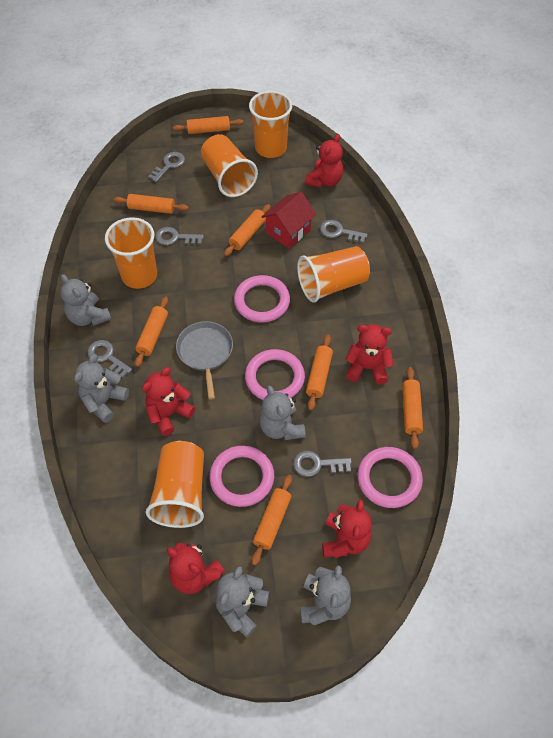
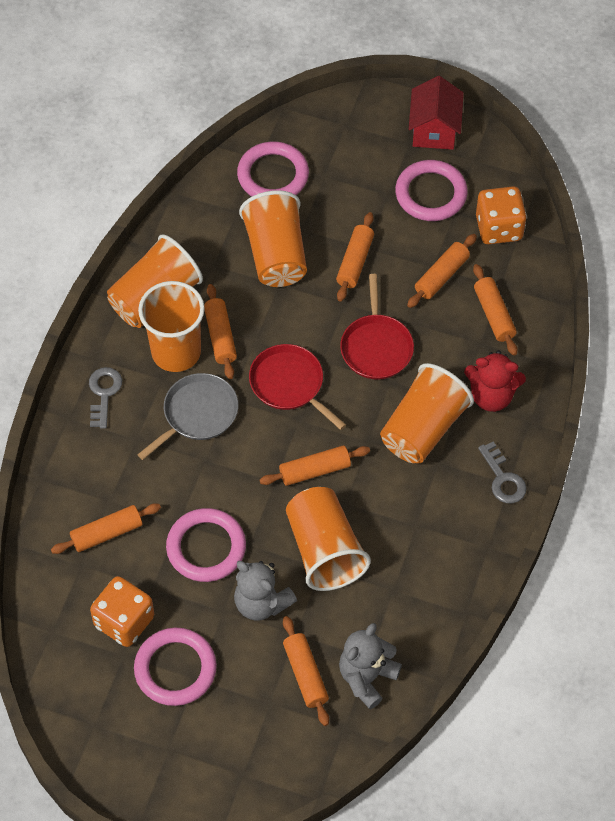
grey key: 5 -> 2
grey teddy bear: 5 -> 2
orange dice: 0 -> 2
red pan: 0 -> 2
red teddy bear: 5 -> 1

